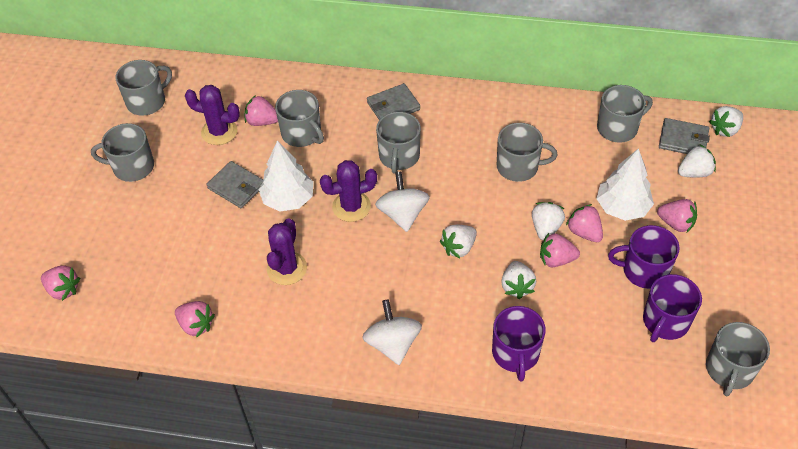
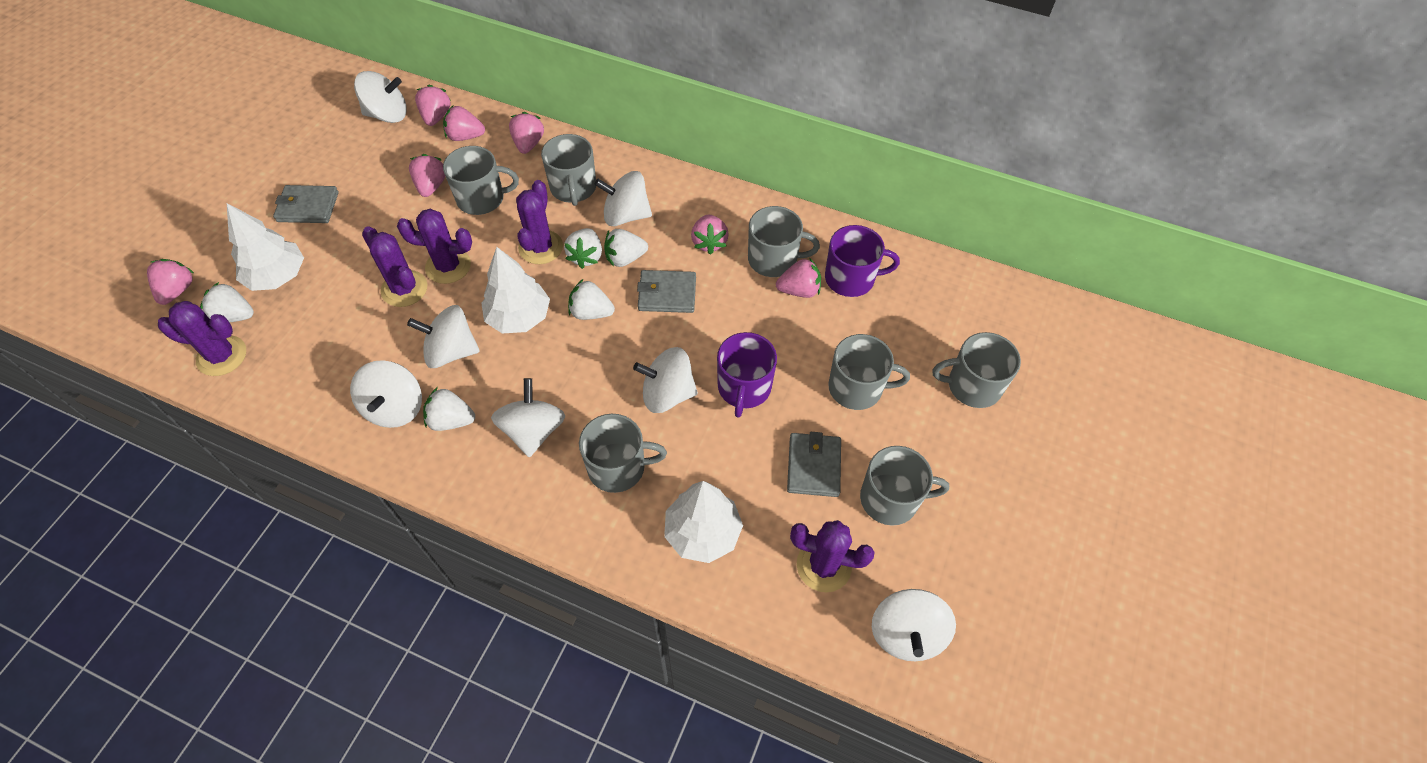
pink strawberry: 6 -> 7
purple cactus: 3 -> 5
purple mug: 3 -> 2
white spinning top: 2 -> 7
white tree: 2 -> 3

